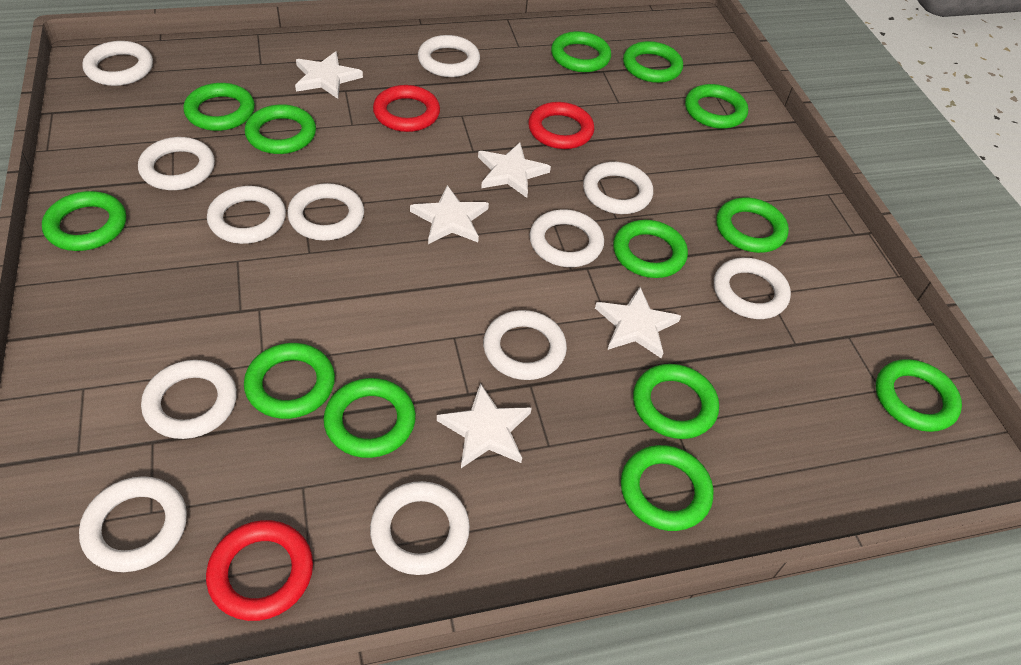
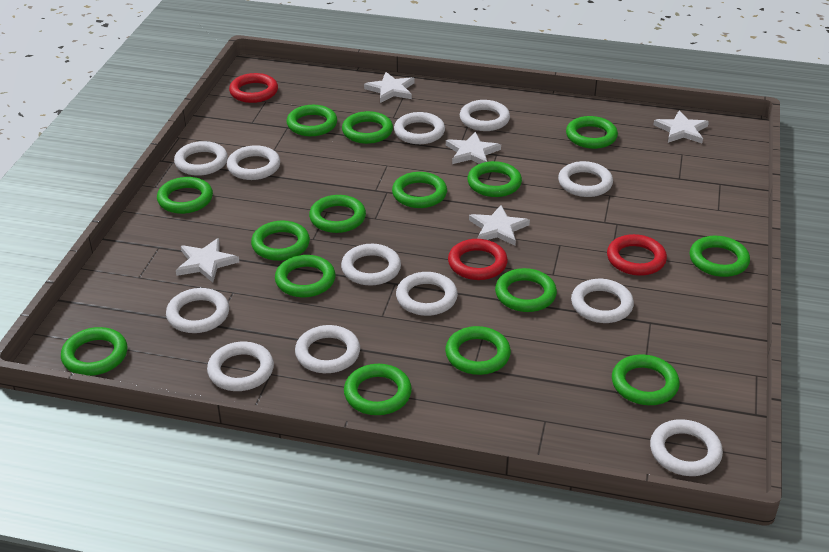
green ring: 13 -> 15

